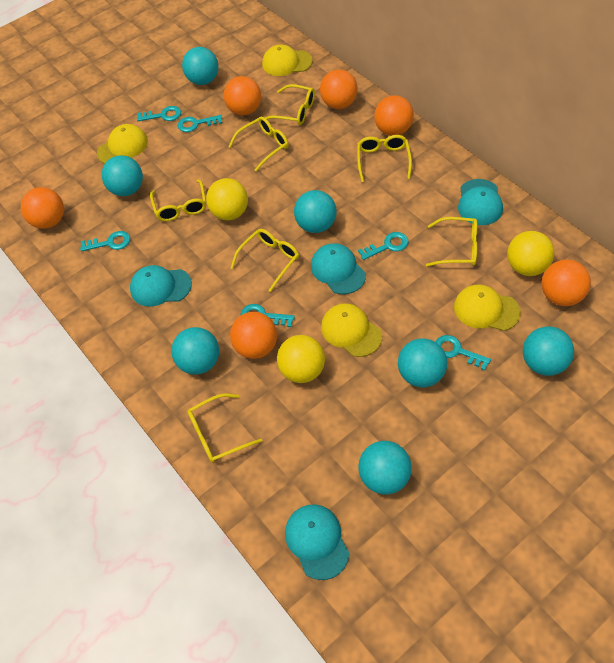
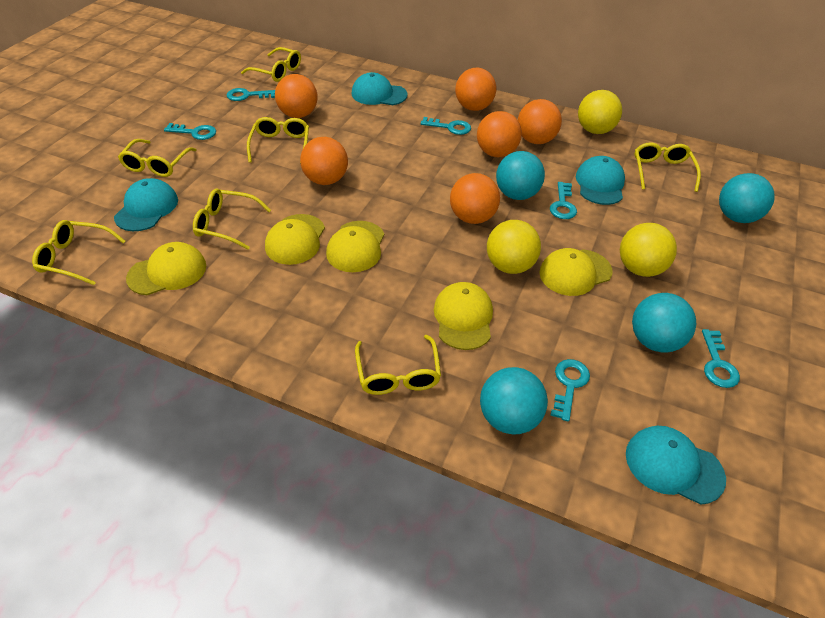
turquoise ball: 7 -> 4
yellow cap: 4 -> 5

